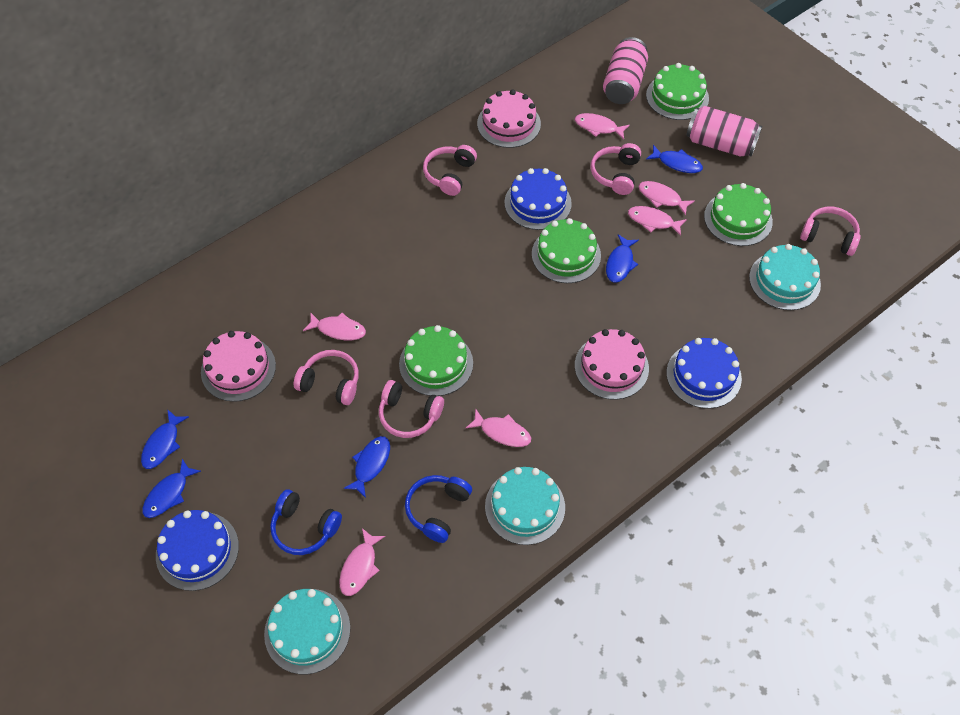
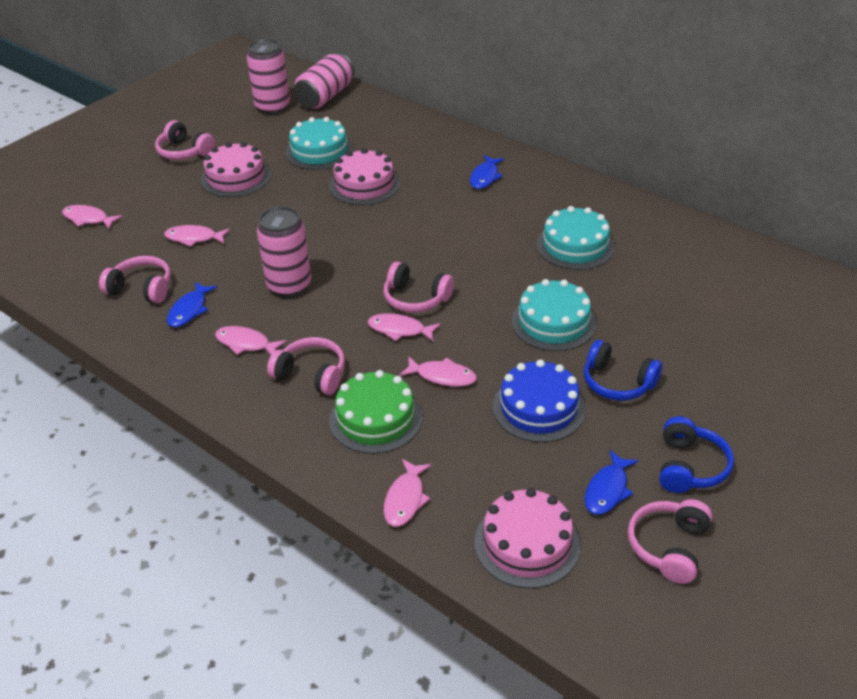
blue cake: 3 -> 1
blue fish: 5 -> 3
green cake: 4 -> 1
pink can: 2 -> 3

